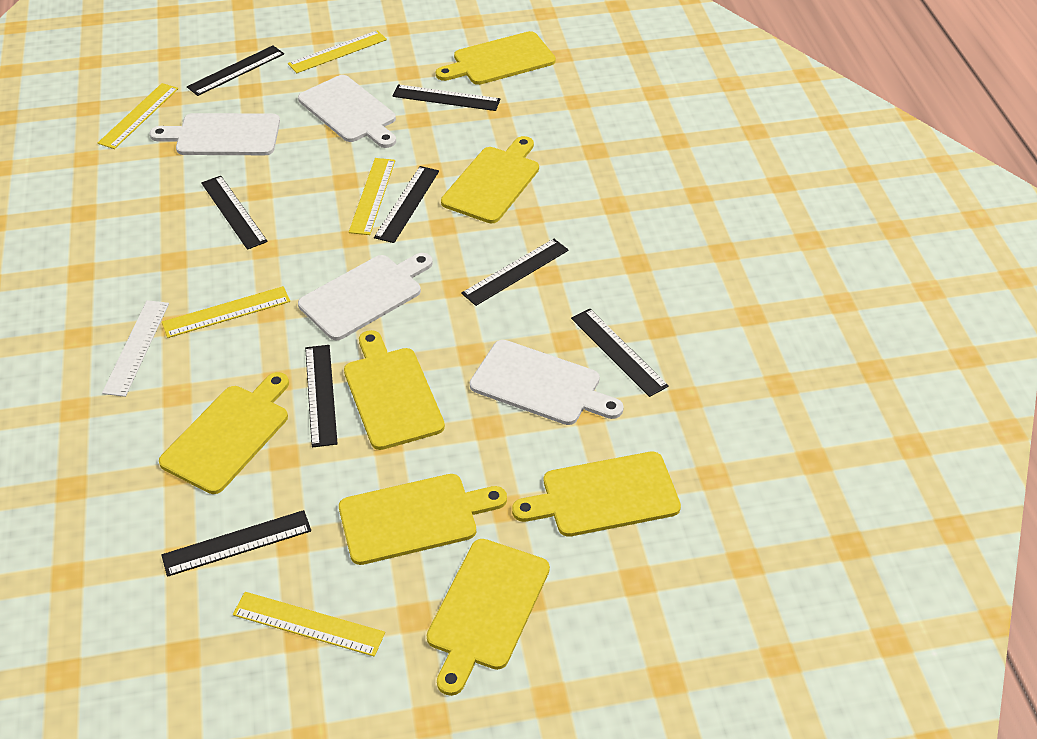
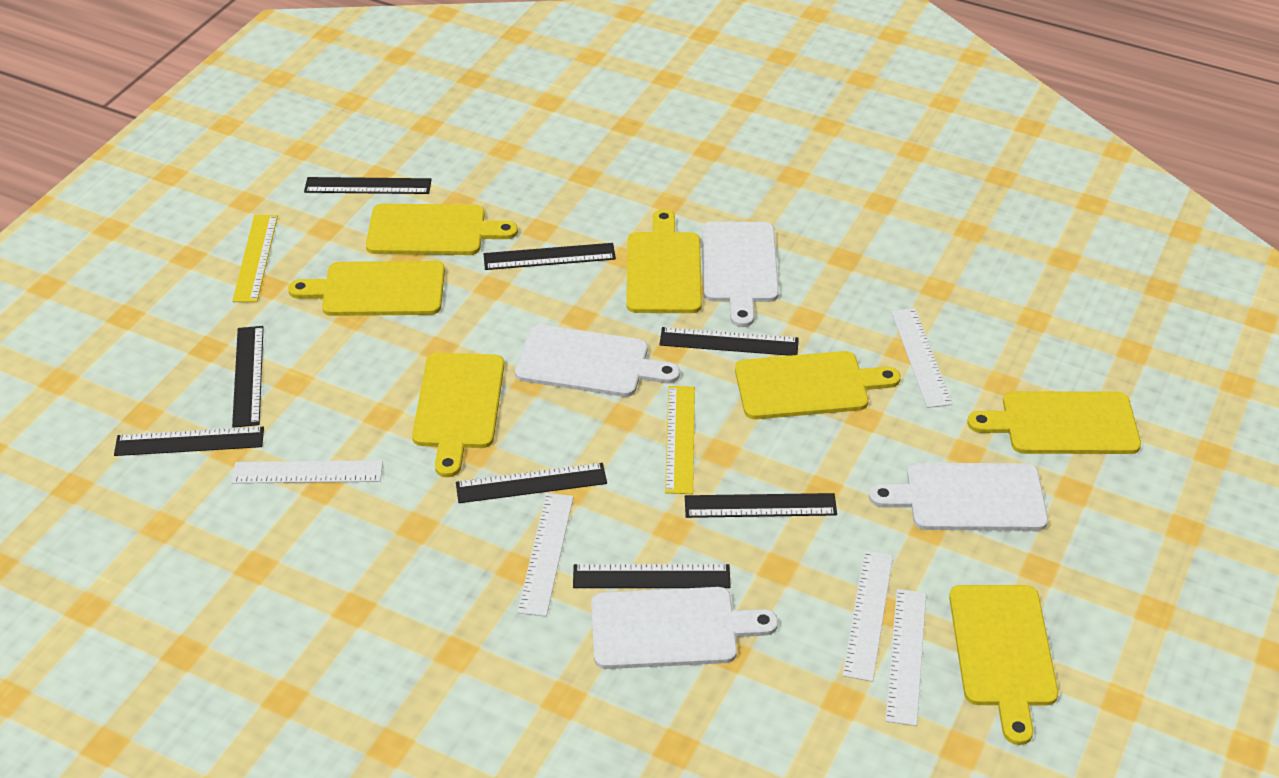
white ruler: 1 -> 5
yellow ruler: 5 -> 2

